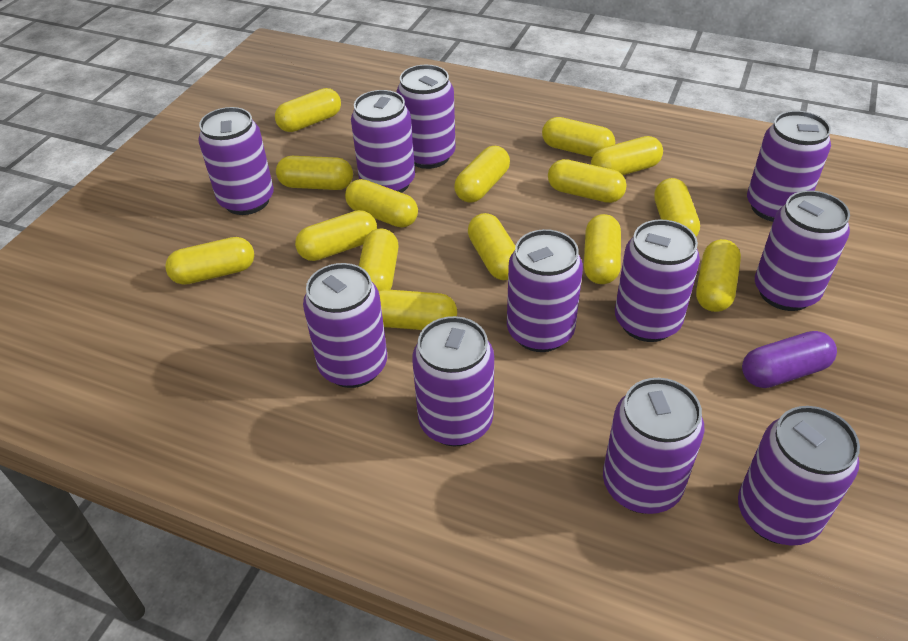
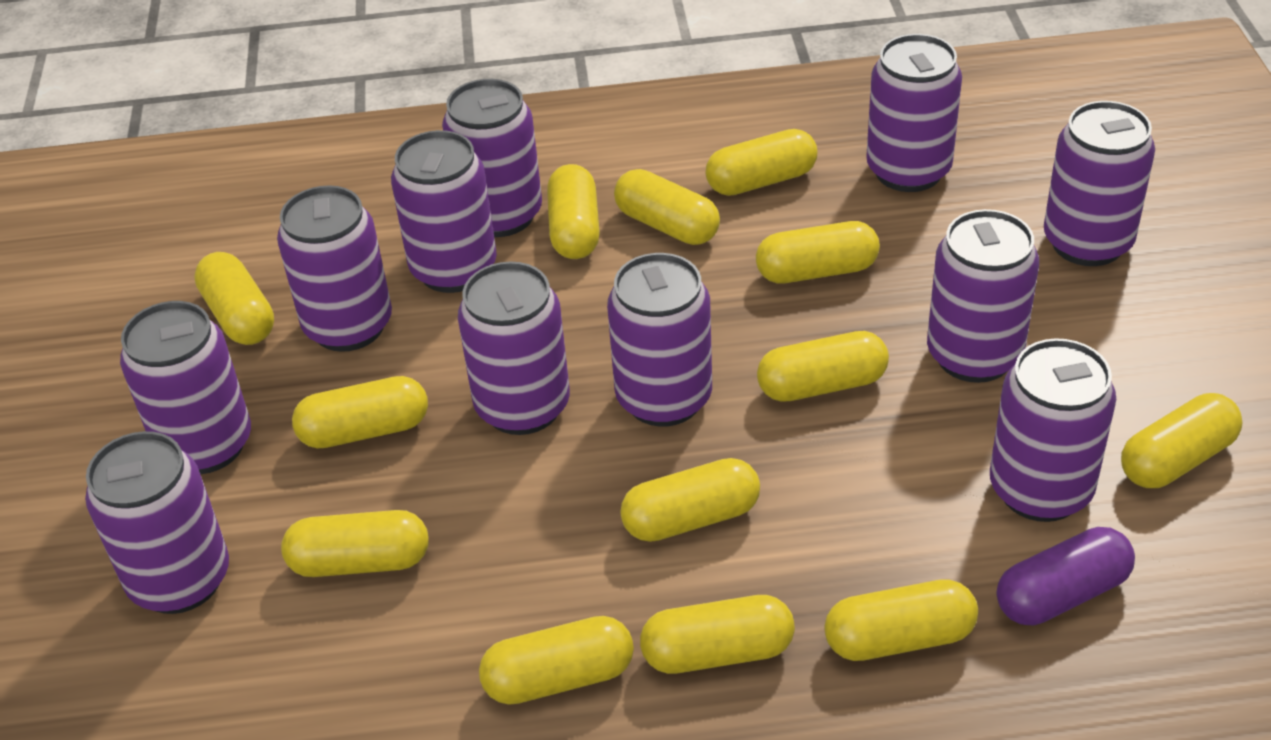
yellow capsule: 15 -> 13

